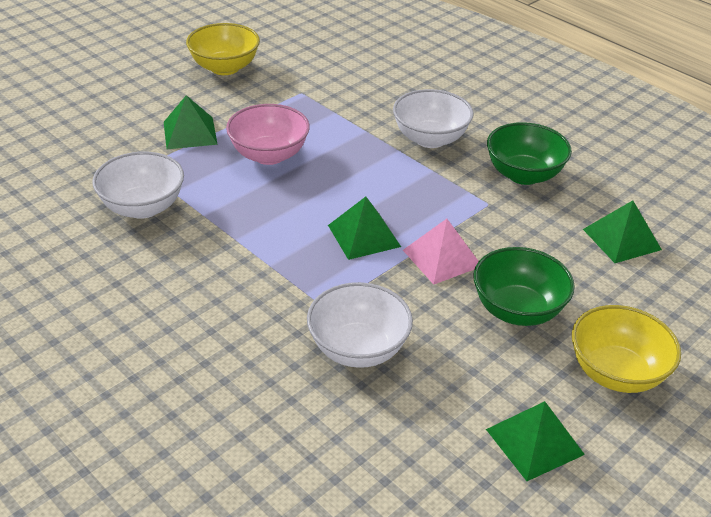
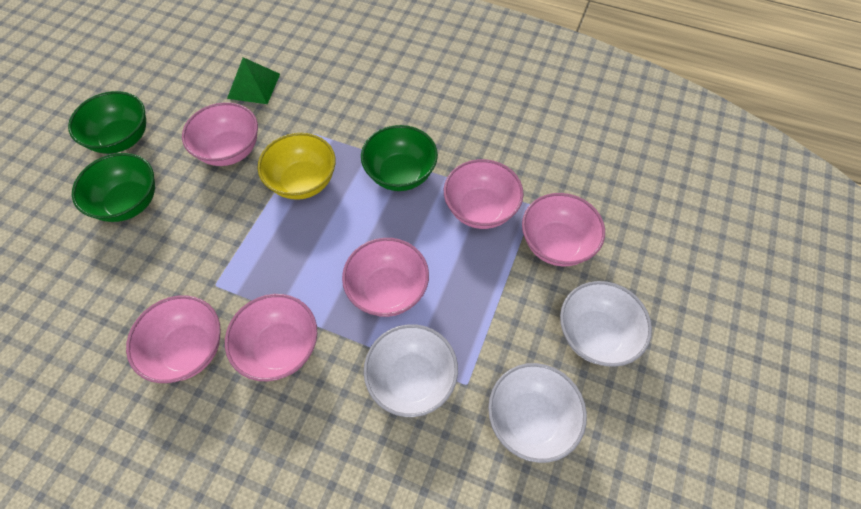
green bowl: 2 -> 3
green pyramid: 4 -> 1
pink bowl: 1 -> 6
pink pyramid: 1 -> 0
yellow bowl: 2 -> 1

